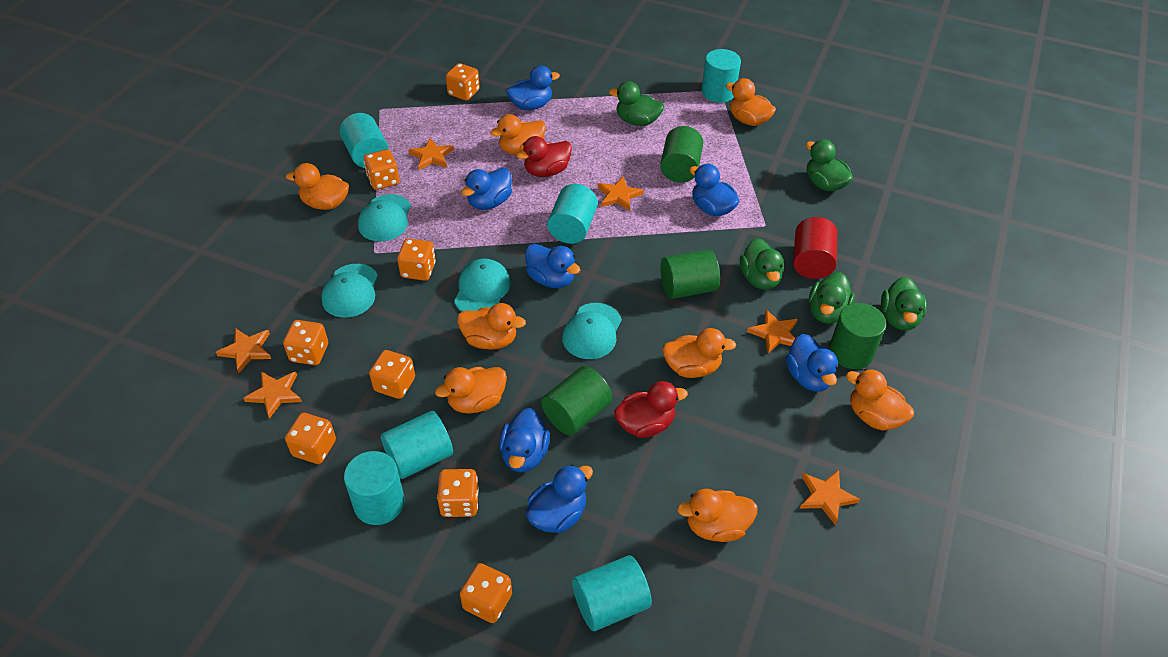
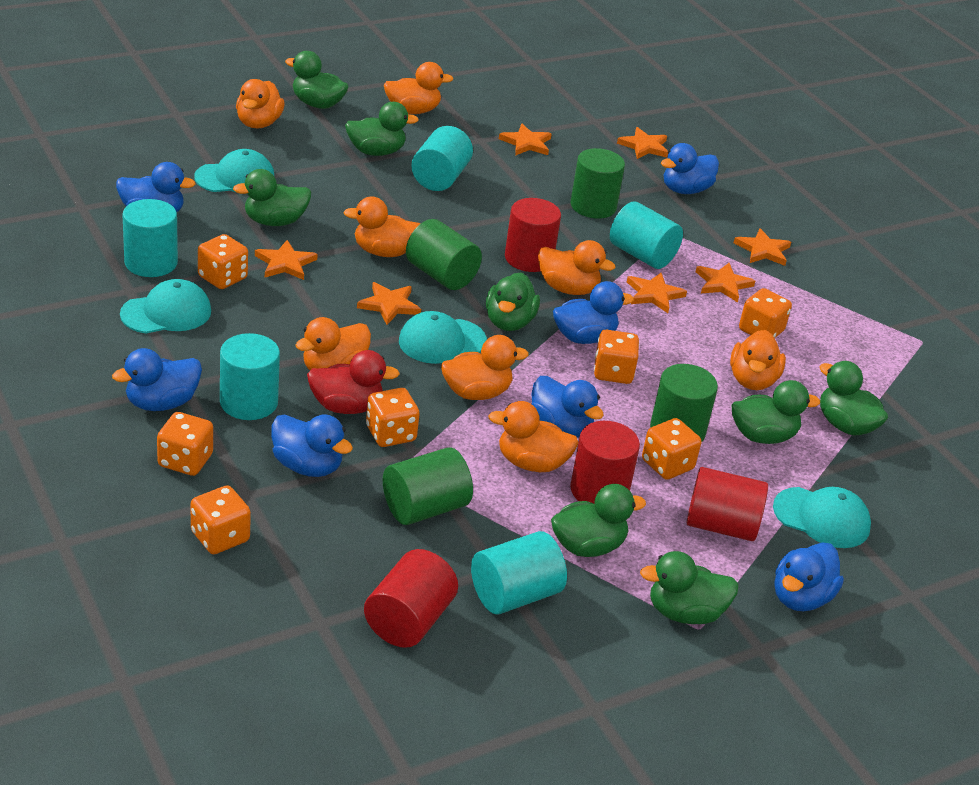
green duck: 5 -> 8
orange dice: 8 -> 7
orange star: 6 -> 7
red cylinder: 1 -> 4
red duck: 2 -> 1
turquoise cylinder: 6 -> 5

